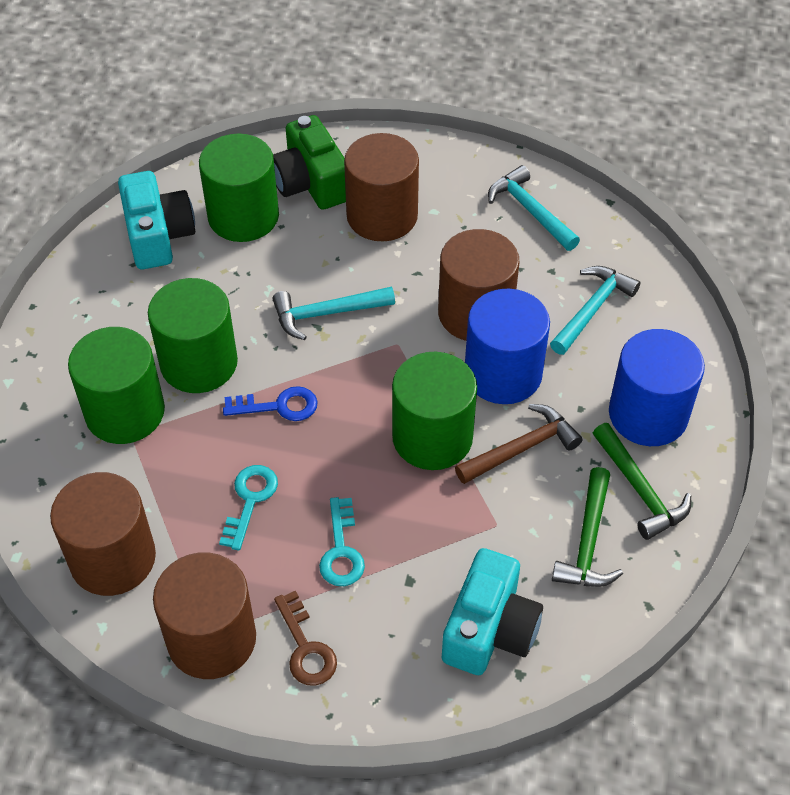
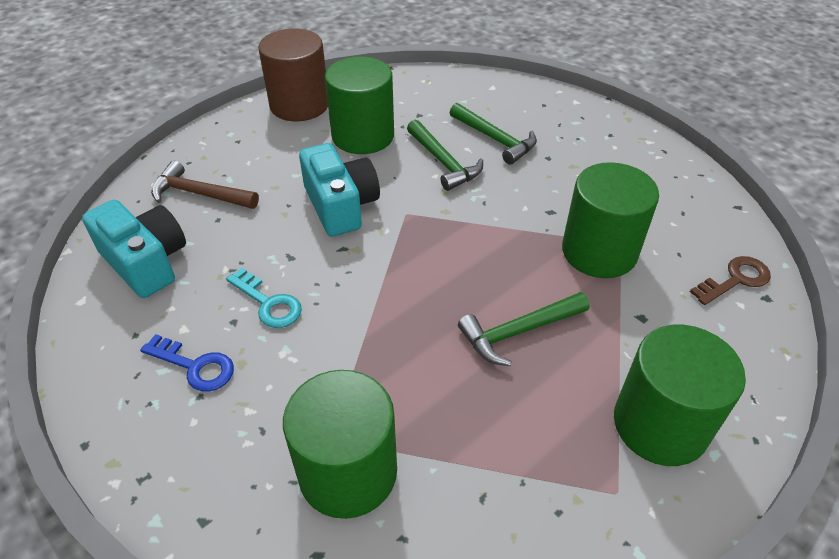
blue cylinder: 2 -> 0
brown cylinder: 4 -> 1
green camera: 1 -> 0
green hammer: 2 -> 3
turquoise hammer: 3 -> 0
turquoise key: 2 -> 1

